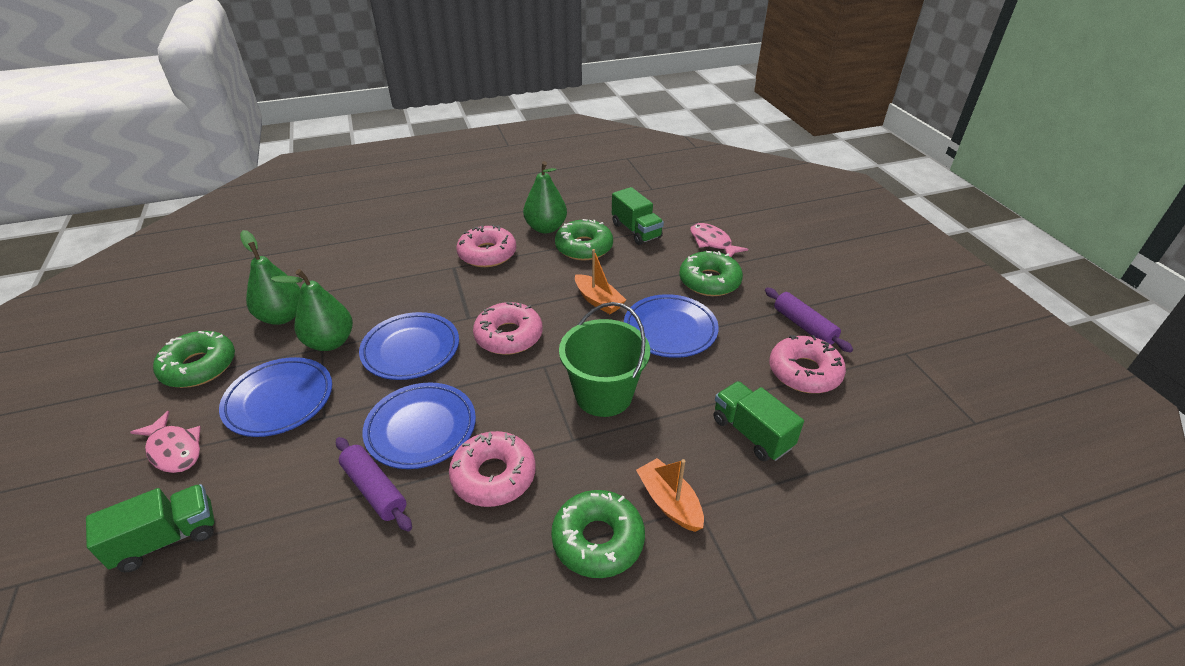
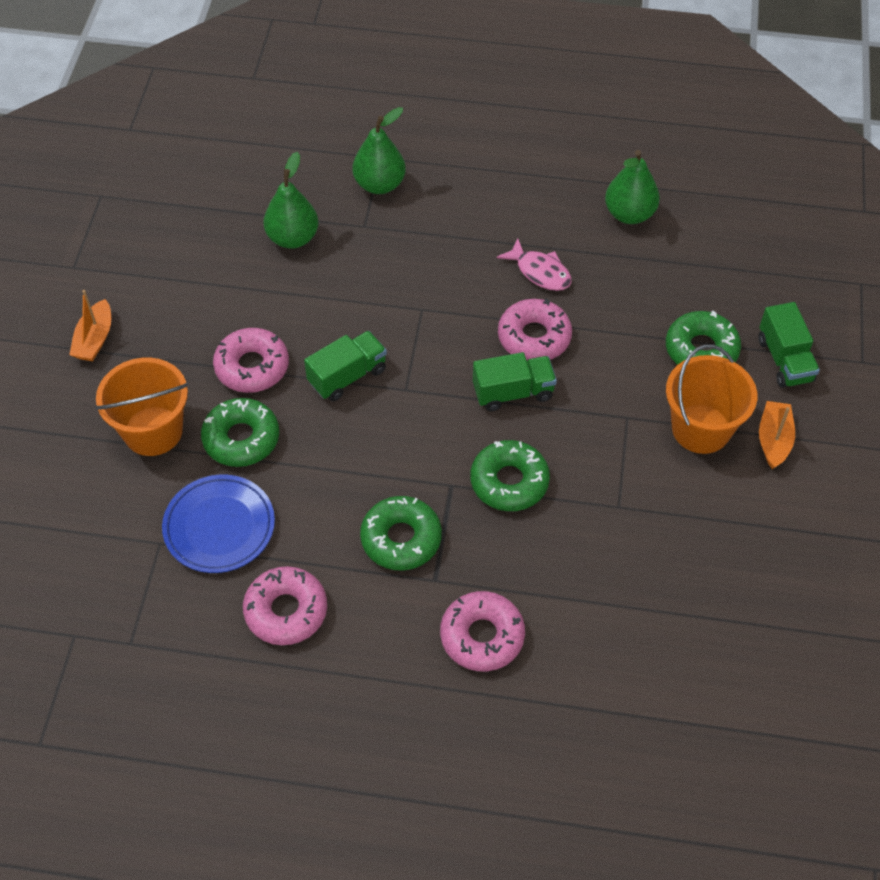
blue plate: 4 -> 1
green bucket: 1 -> 0
orange bucket: 0 -> 2
pink fish: 2 -> 1
purple rolling pin: 2 -> 0

